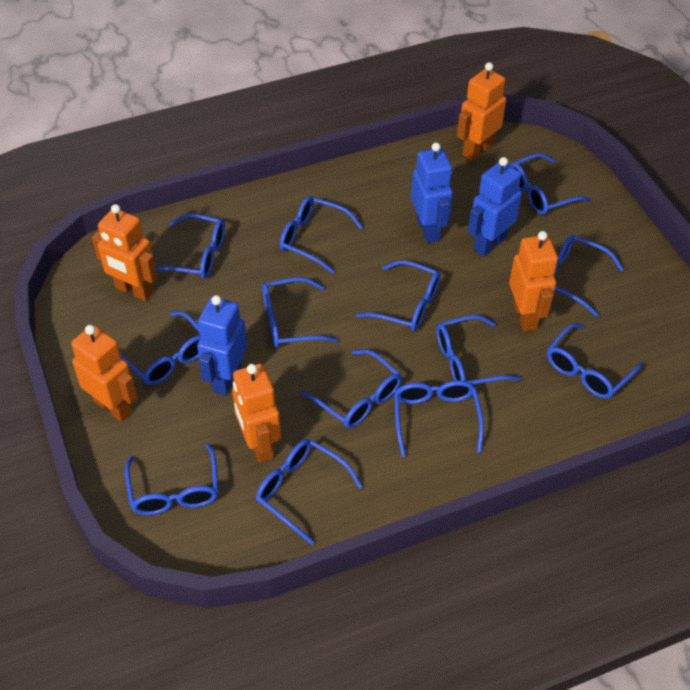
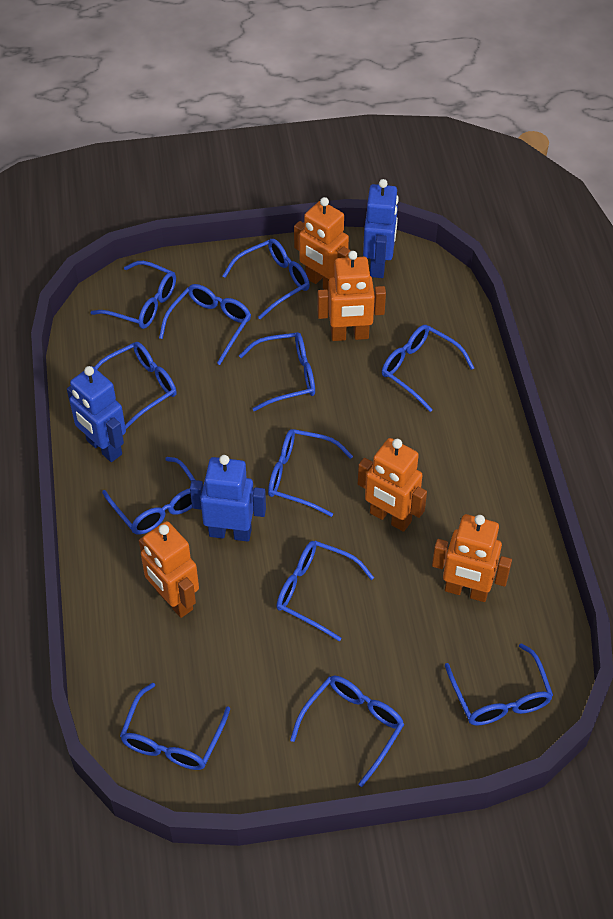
blue glasses: 13 -> 12

